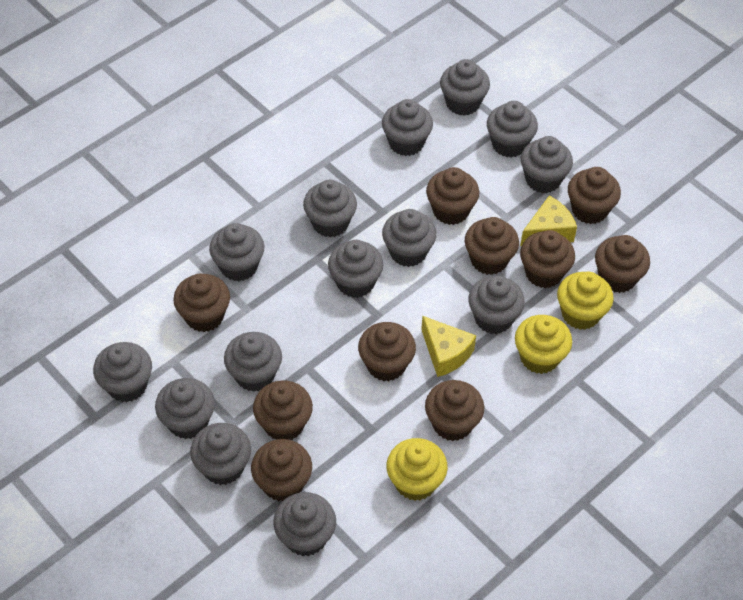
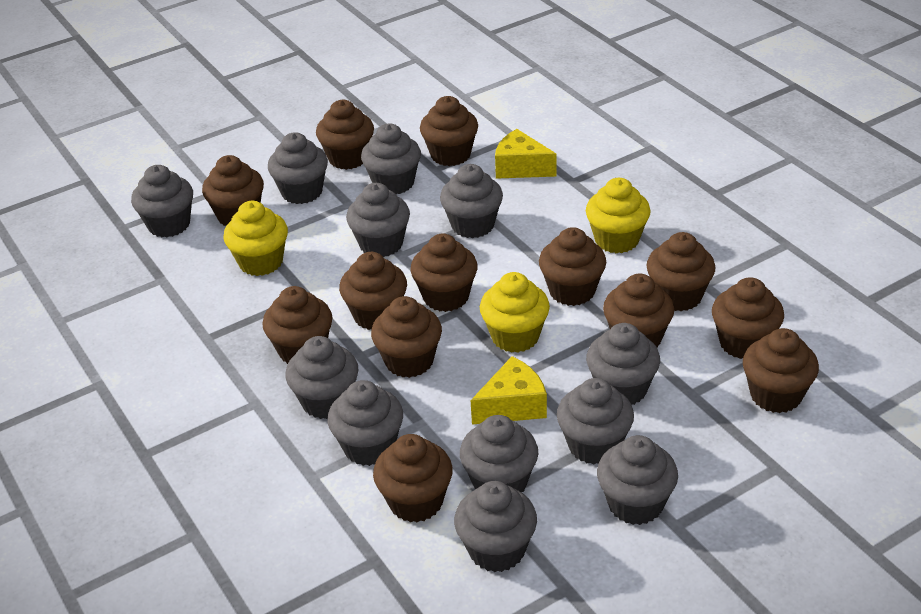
brown cupcake: 10 -> 13
grey cupcake: 14 -> 12

